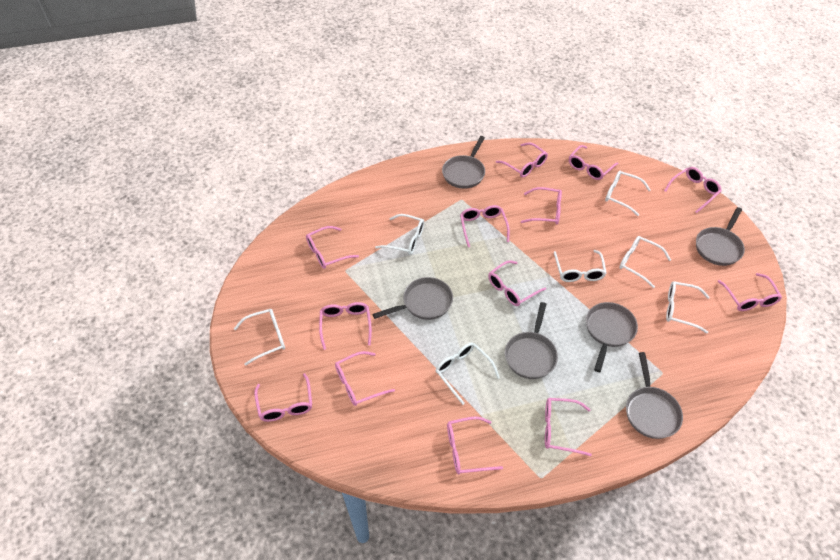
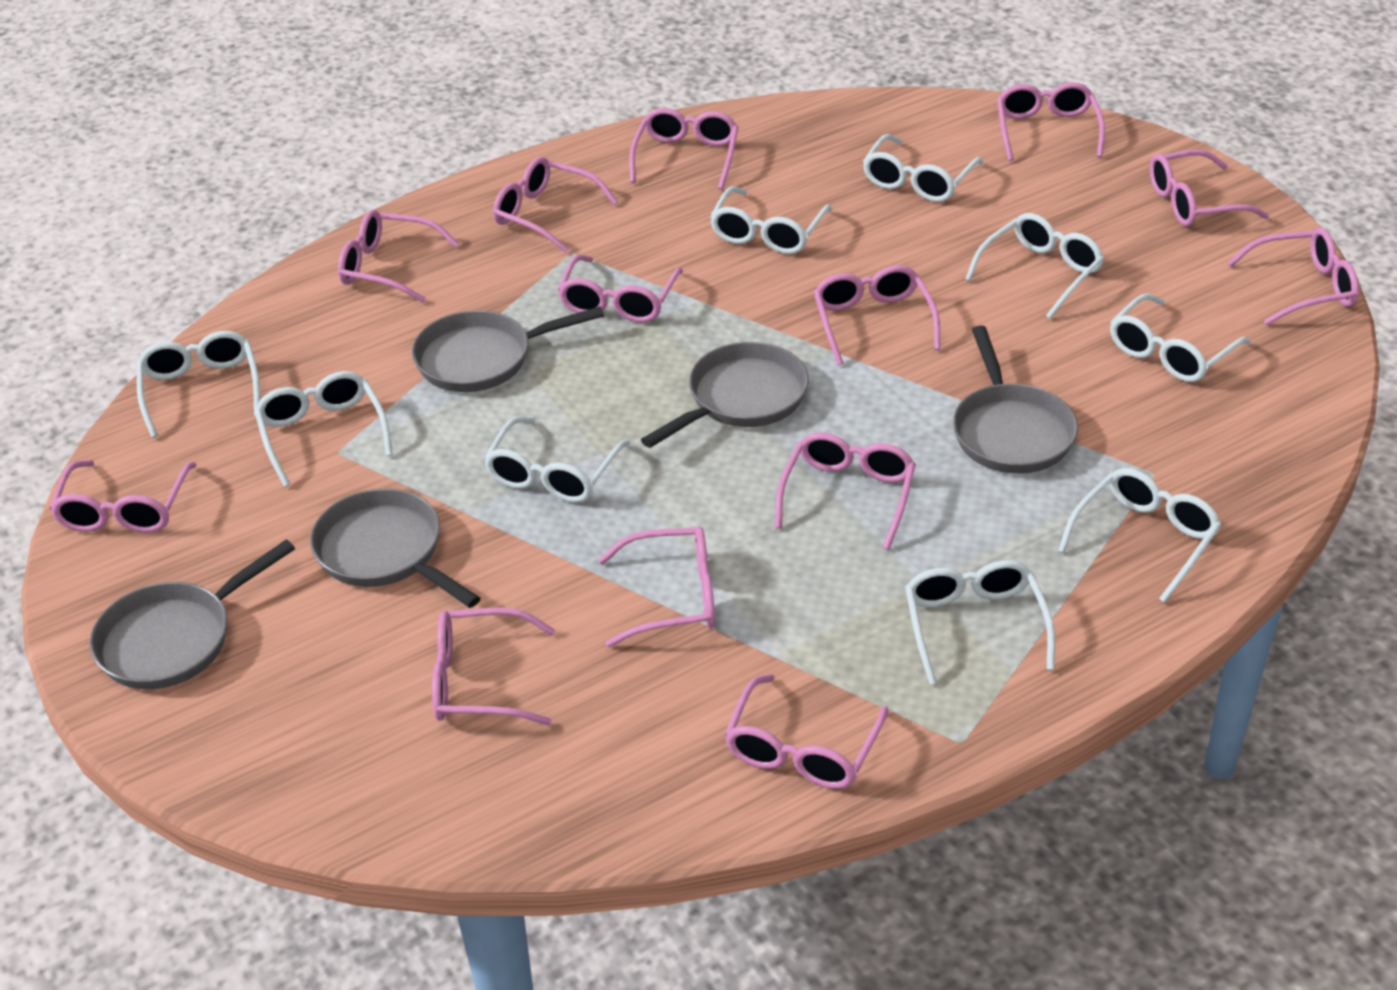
grey pan: 6 -> 5
white glasses: 7 -> 9

